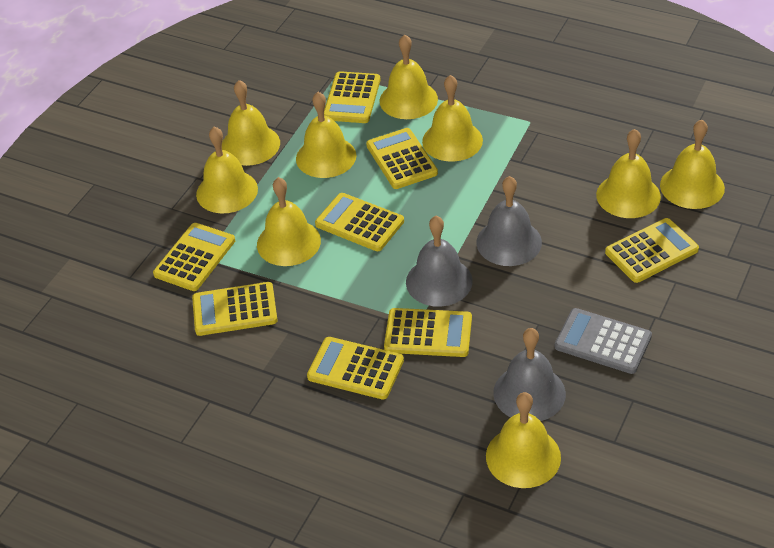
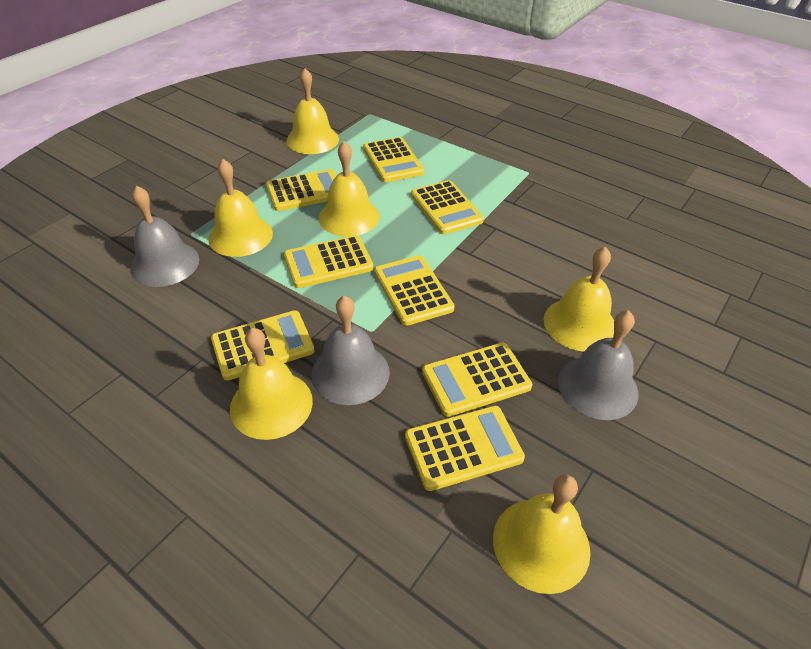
grey calculator: 1 -> 0
yellow bell: 9 -> 6

